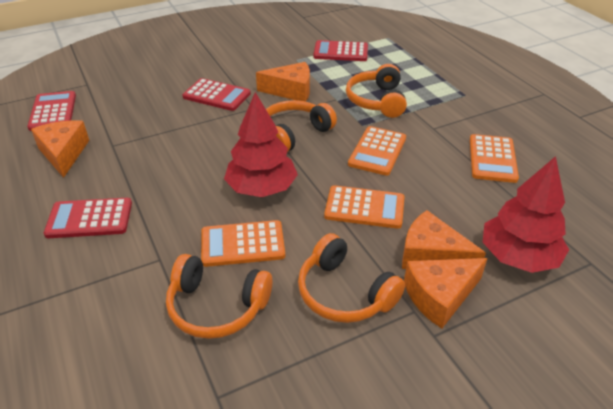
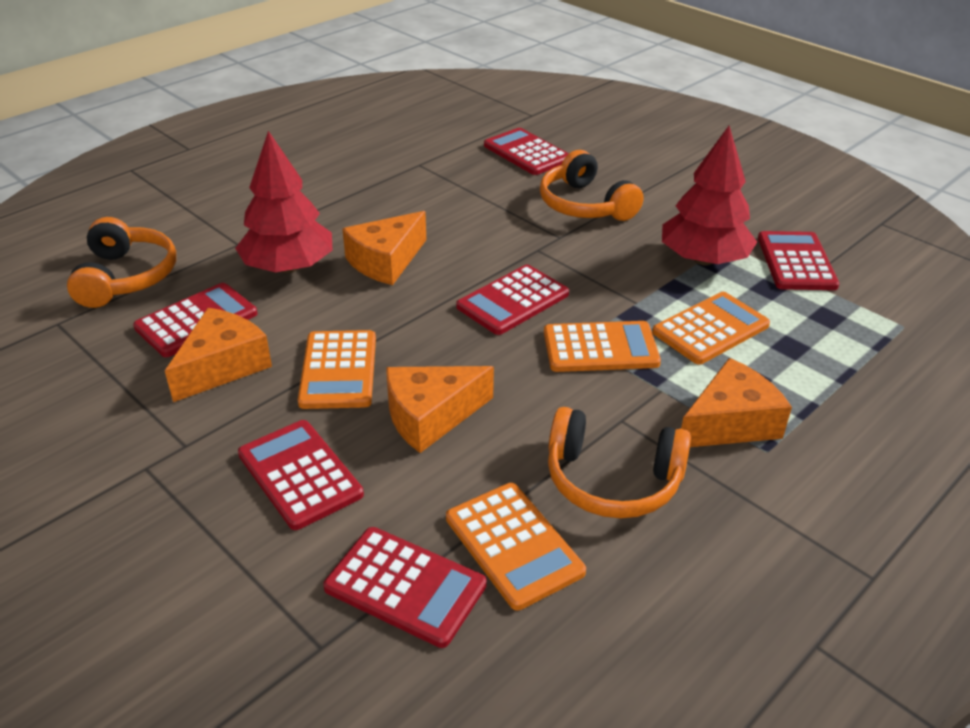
orange headphones: 4 -> 3
red calculator: 4 -> 6

